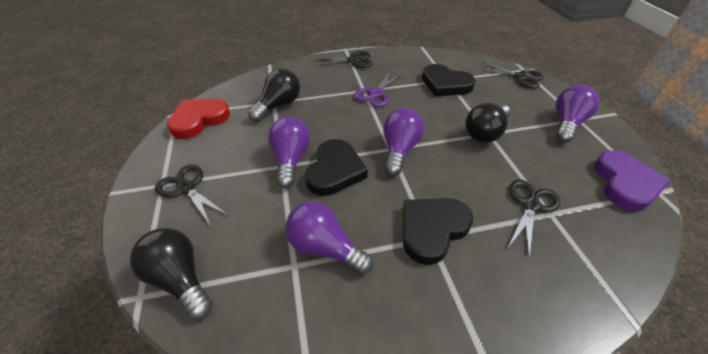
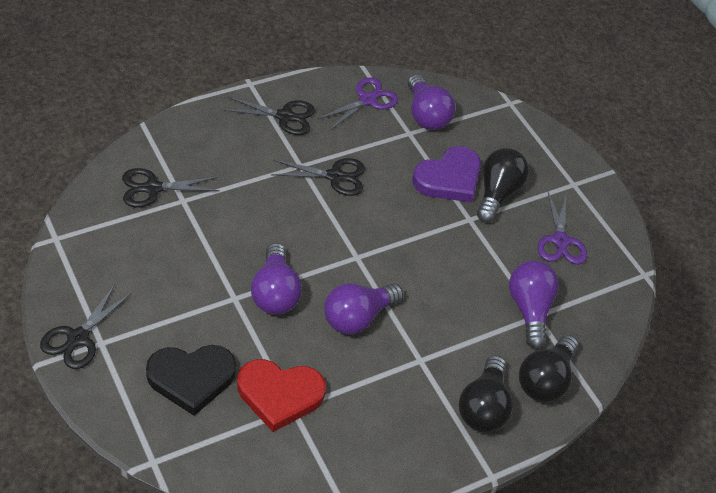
black heart: 3 -> 1
purple scissors: 1 -> 2

